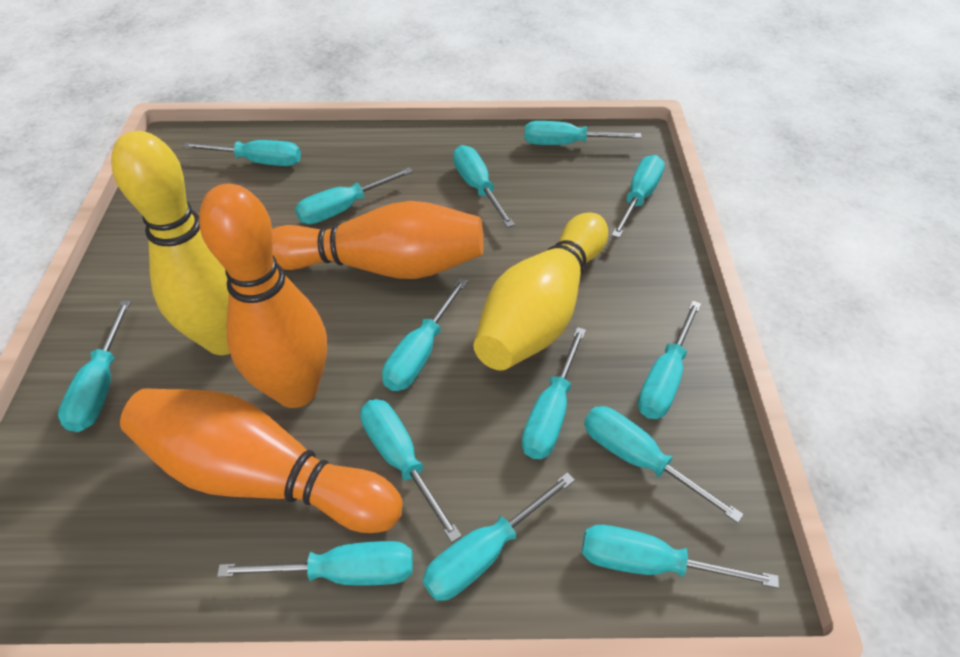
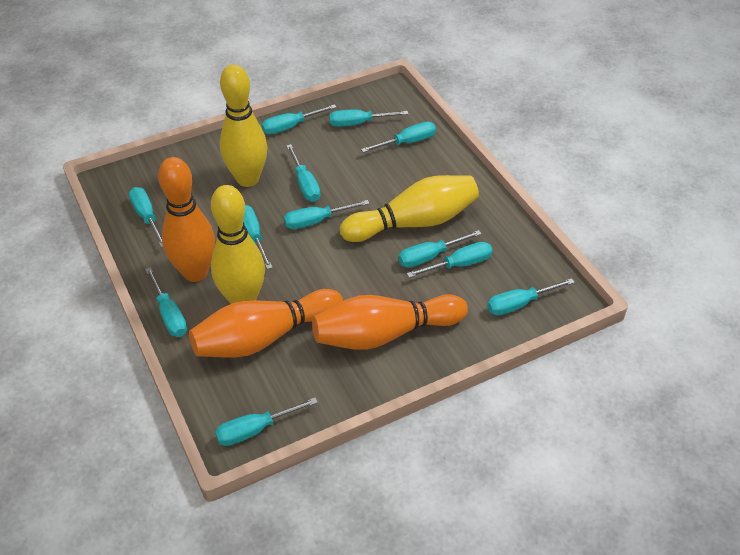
turquoise screwdriver: 14 -> 12
yellow bowling pin: 2 -> 3

